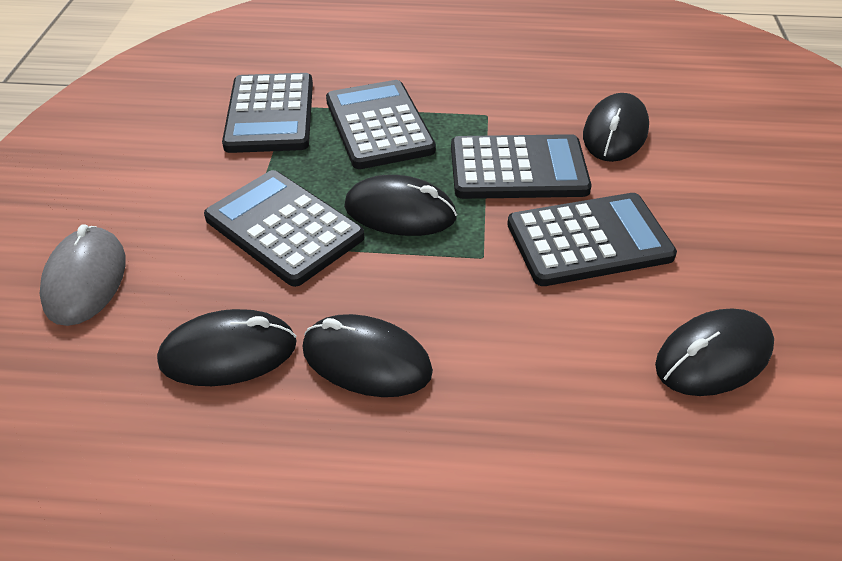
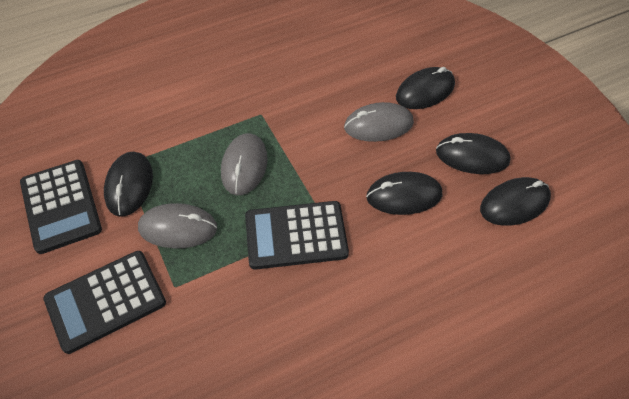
black calculator: 5 -> 3
grey mouse: 1 -> 3

